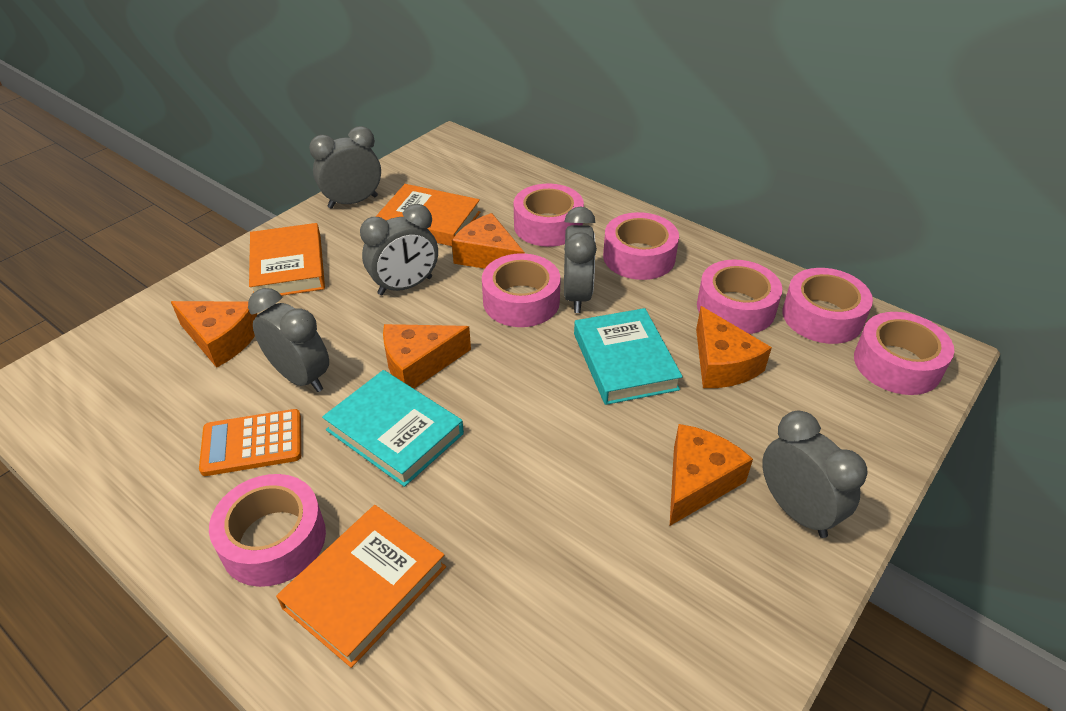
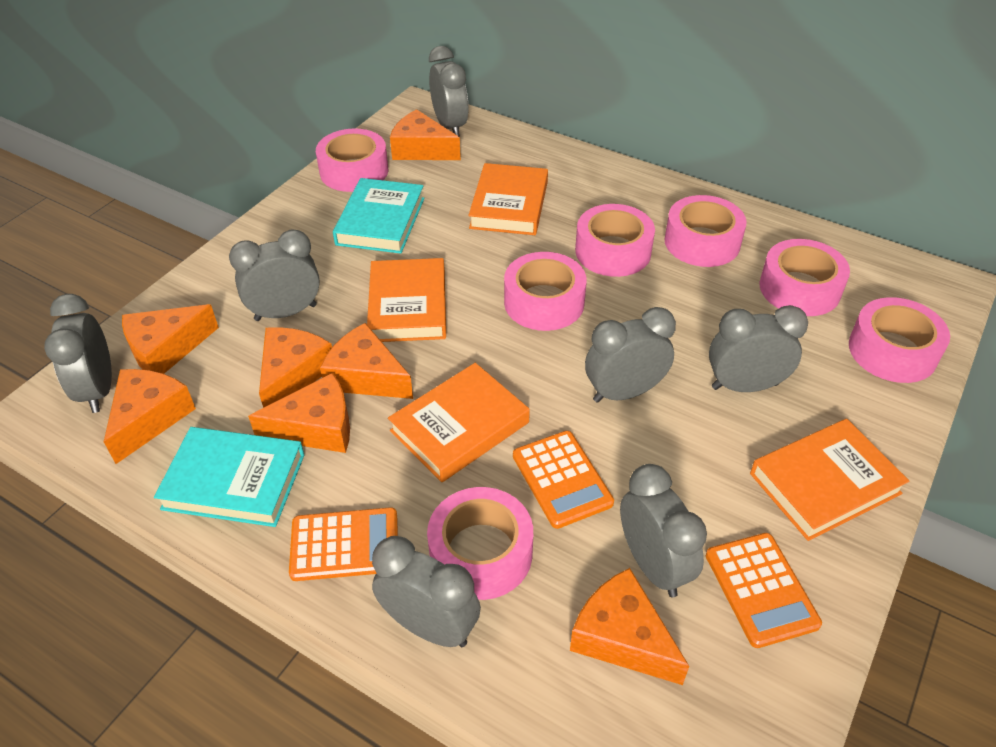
grey clock: 5 -> 7
orange book: 3 -> 4
orange calculator: 1 -> 3
orange cheese: 5 -> 7

